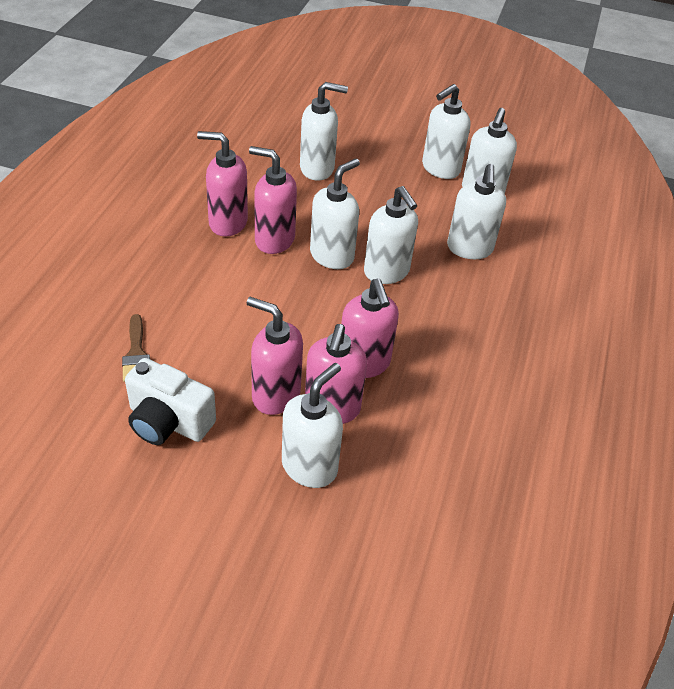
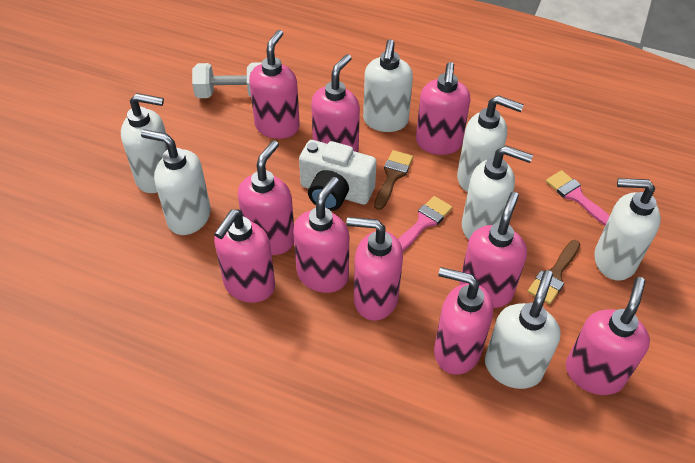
brown brush: 1 -> 2
pink brush: 0 -> 2
pink soap dispenser: 5 -> 10
white dumbbell: 0 -> 1

